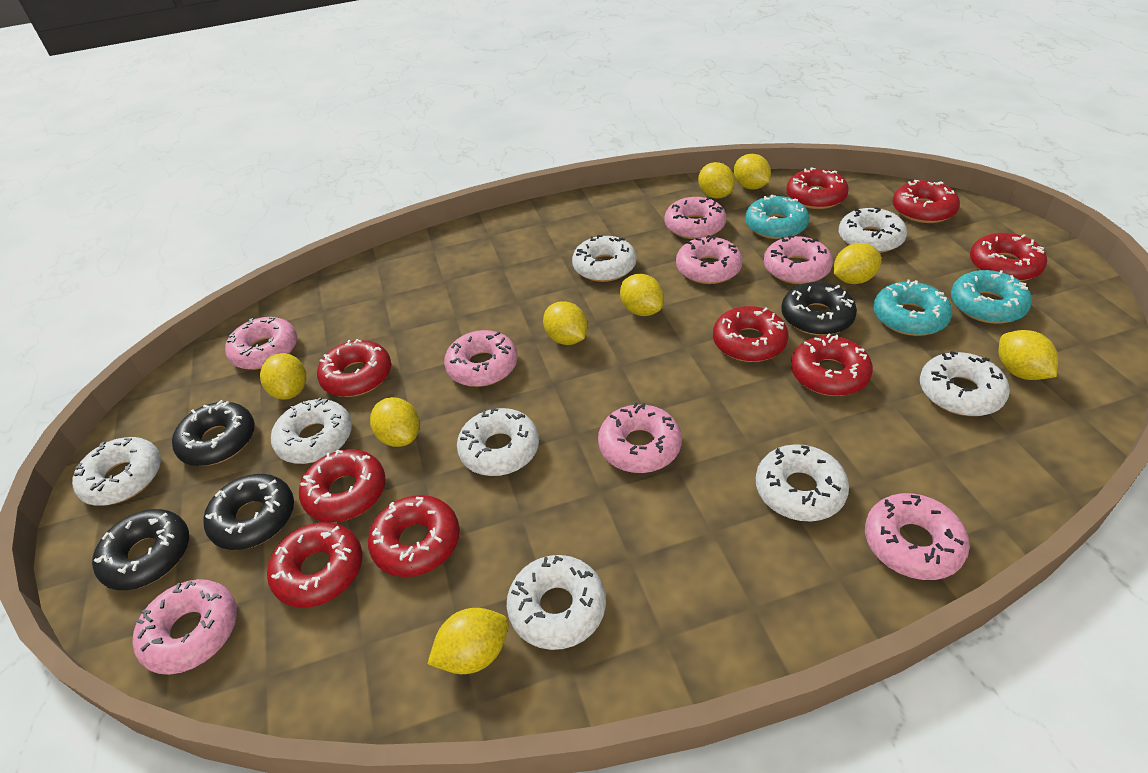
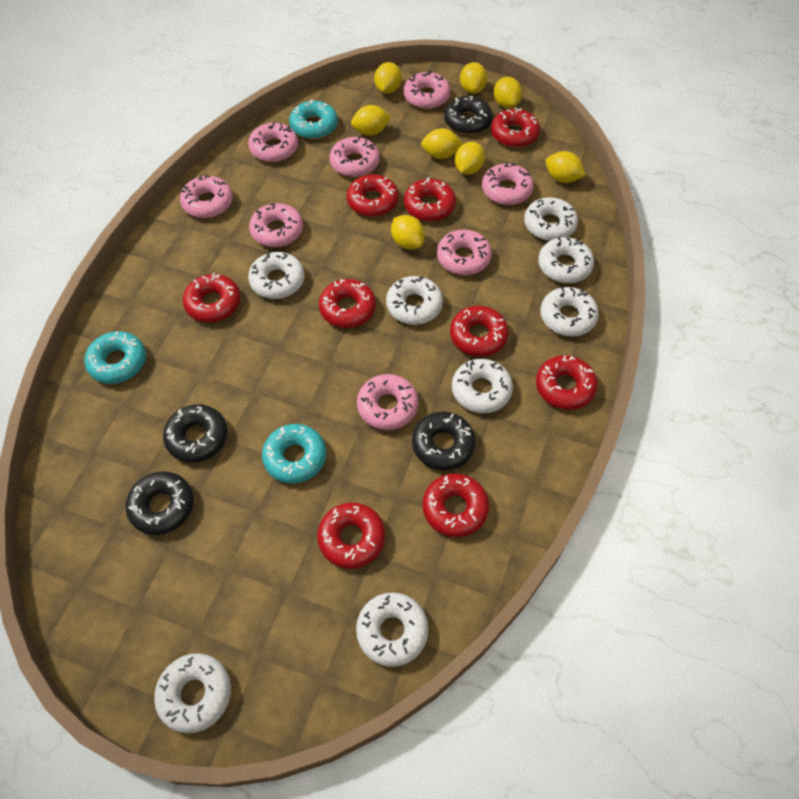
yellow lemon: 9 -> 8

